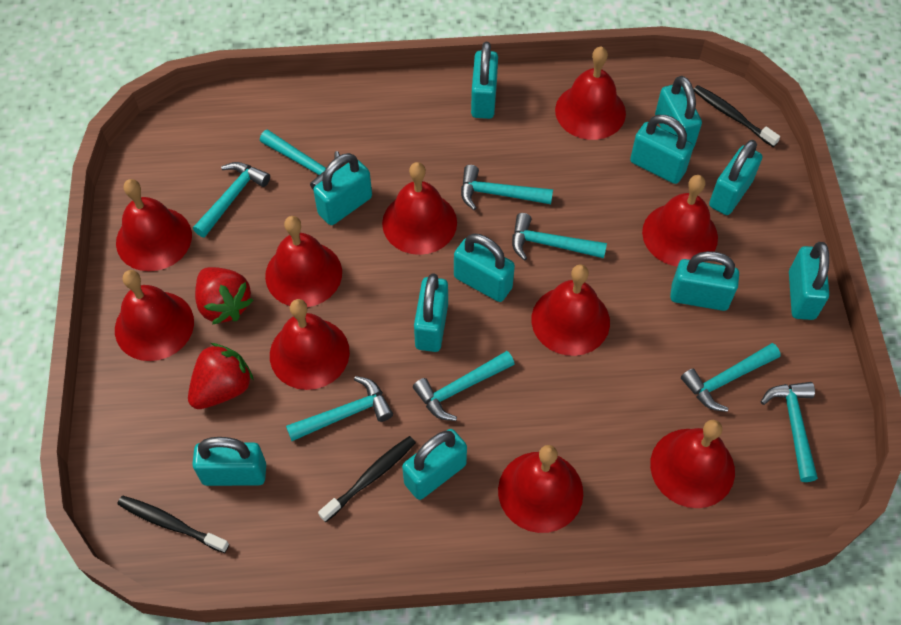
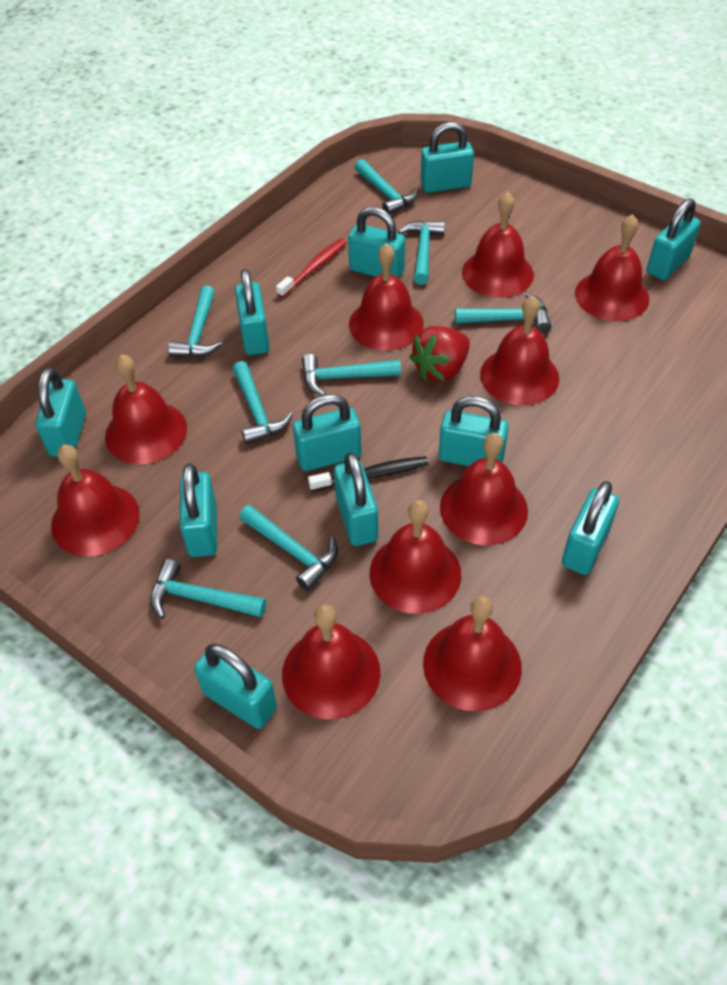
black toothbrush: 3 -> 1
red strawberry: 2 -> 1
red toothbrush: 0 -> 1

